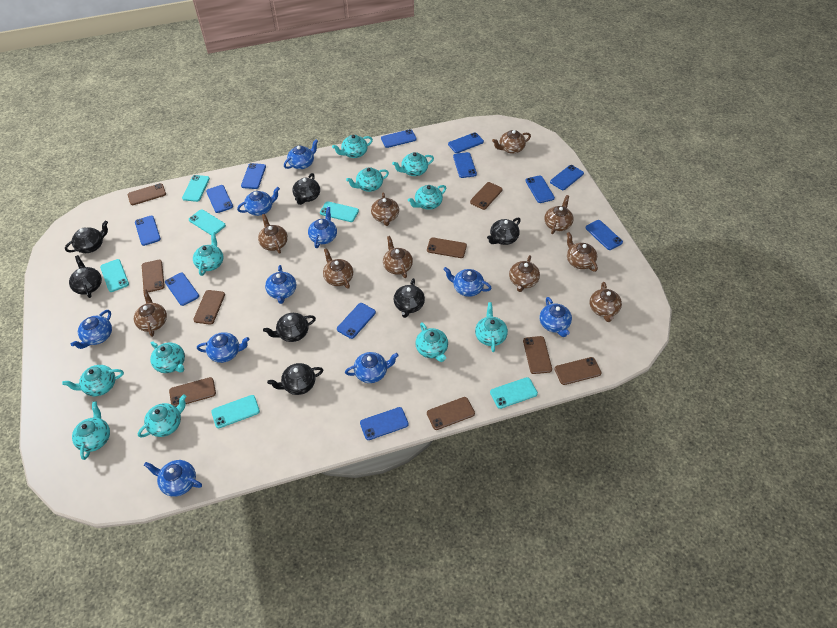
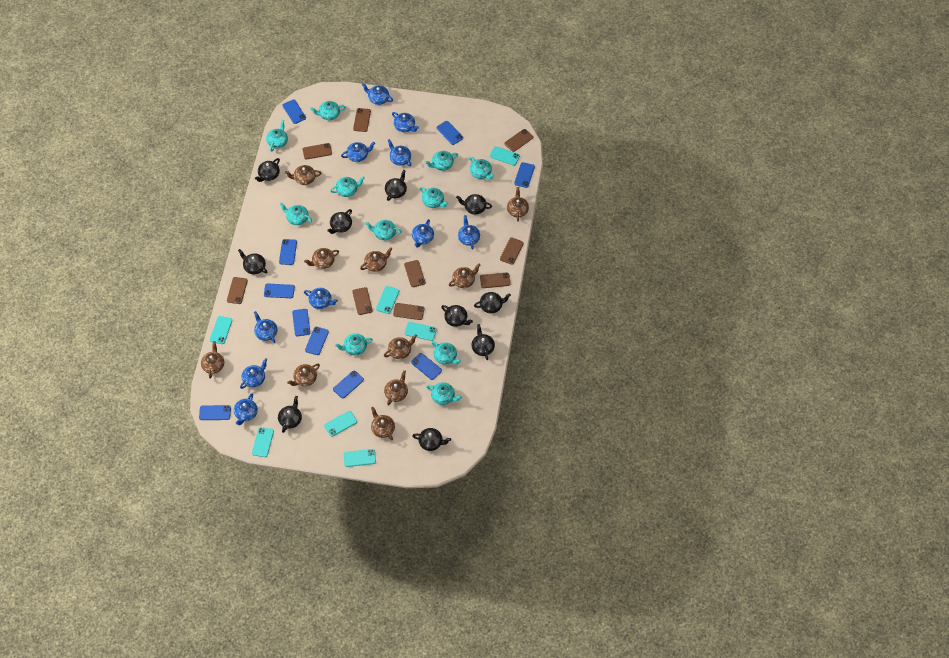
black teapot: 7 -> 10
blue phone: 12 -> 10
turquoise phone: 6 -> 7

